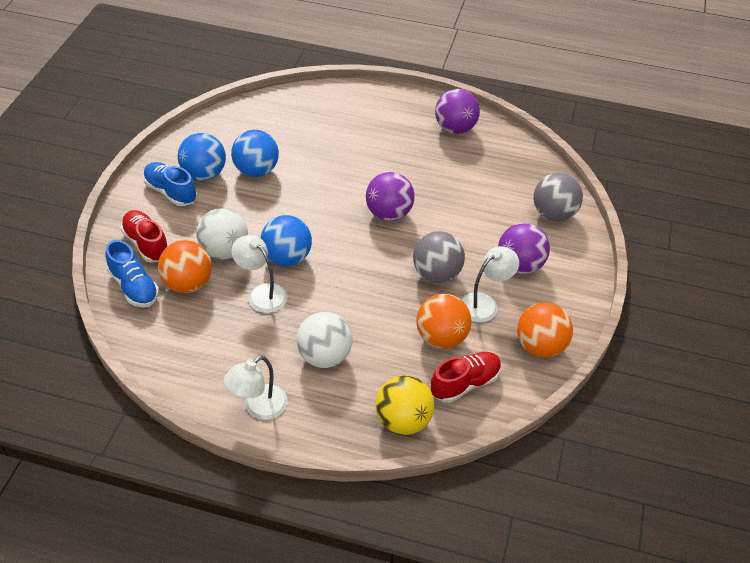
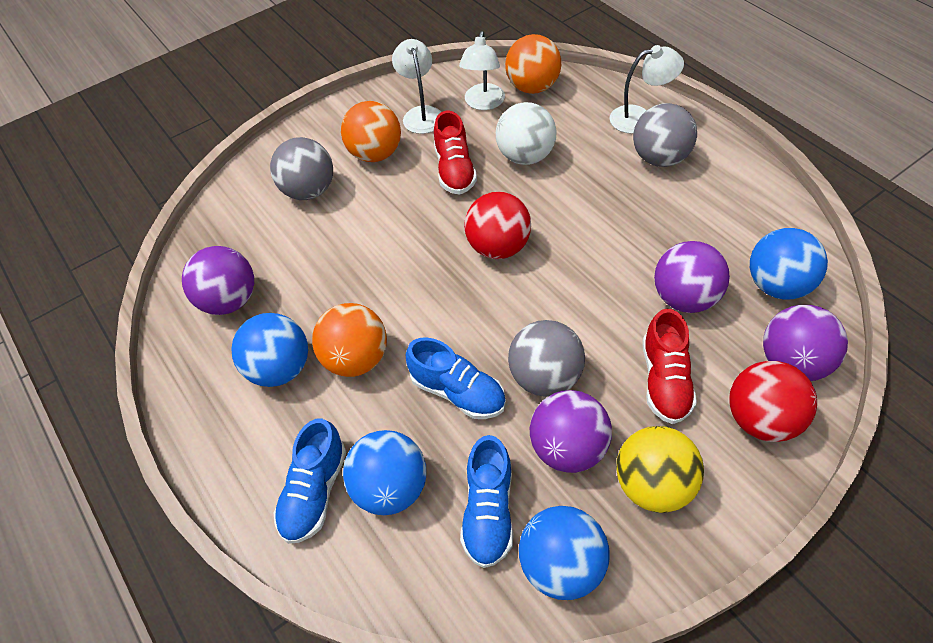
blue ball: 3 -> 4
blue shoe: 2 -> 3
grey ball: 2 -> 3
purple ball: 3 -> 4
red ball: 0 -> 2
white ball: 2 -> 1

